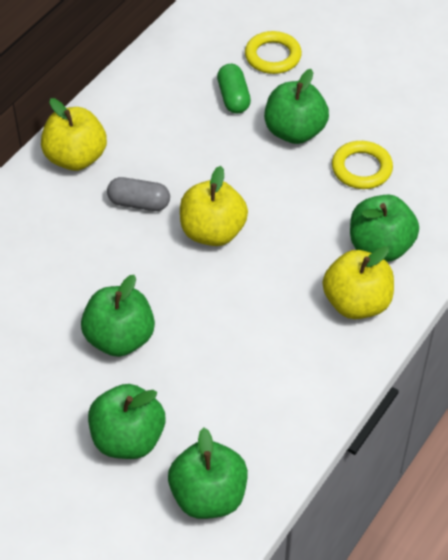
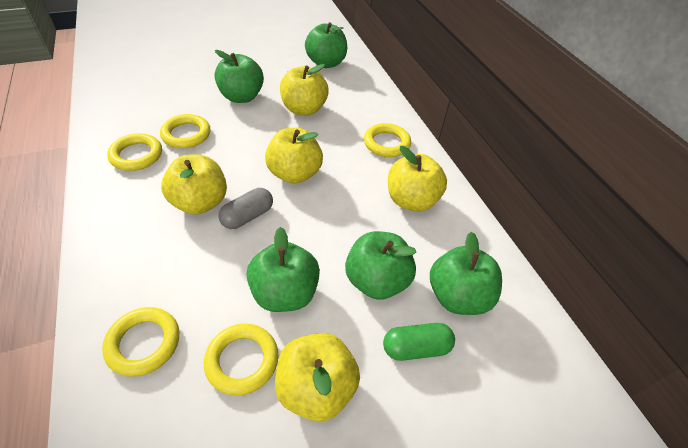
yellow apple: 3 -> 5
yellow ring: 2 -> 5

